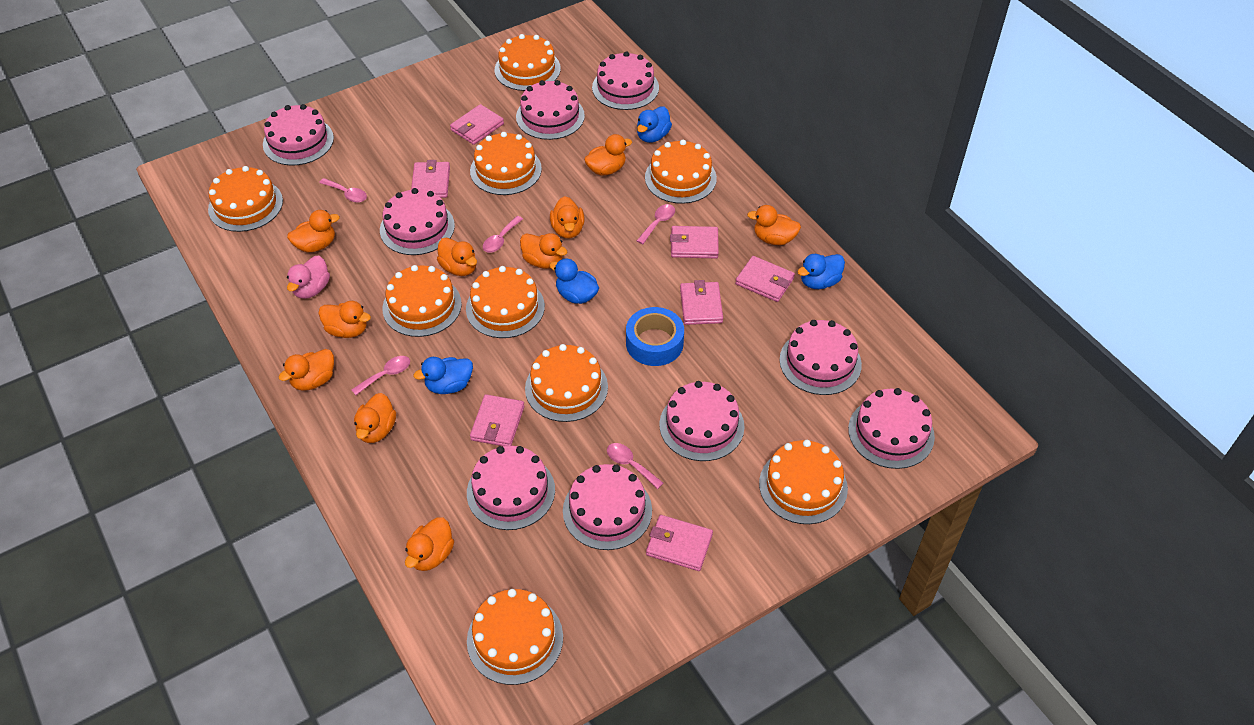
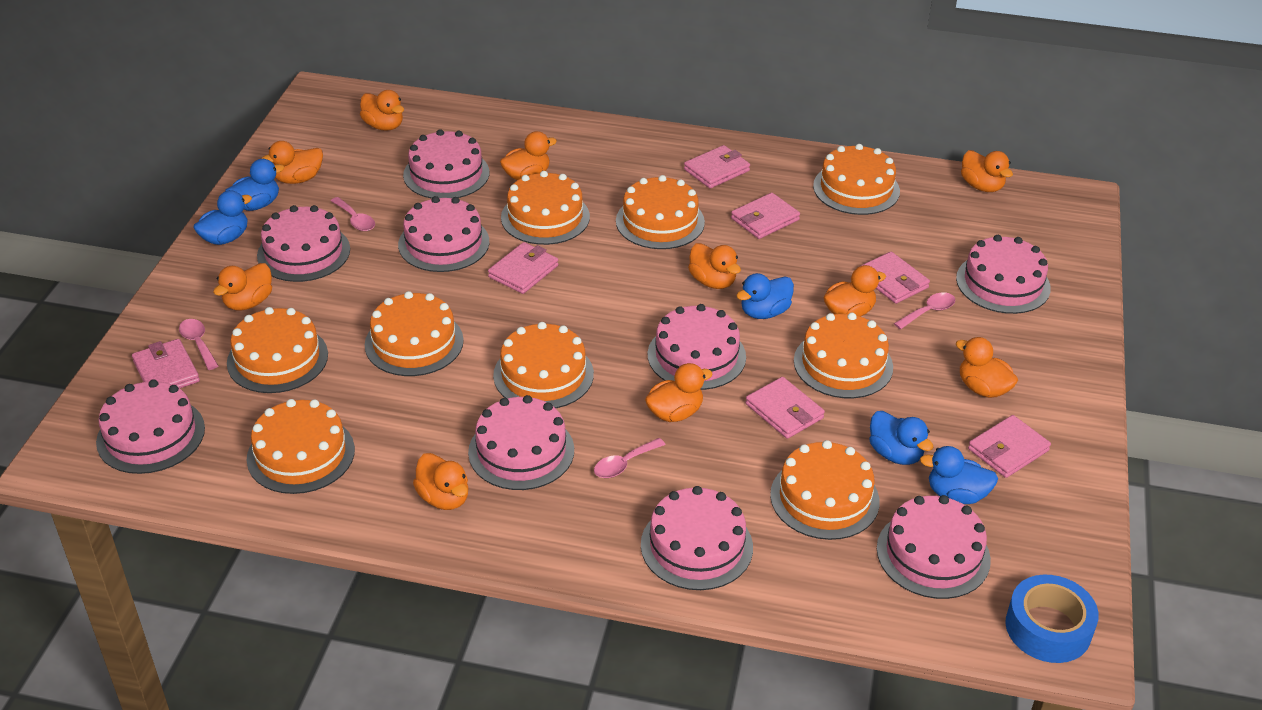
blue duck: 4 -> 5
pink duck: 1 -> 0
pink spoon: 5 -> 4

